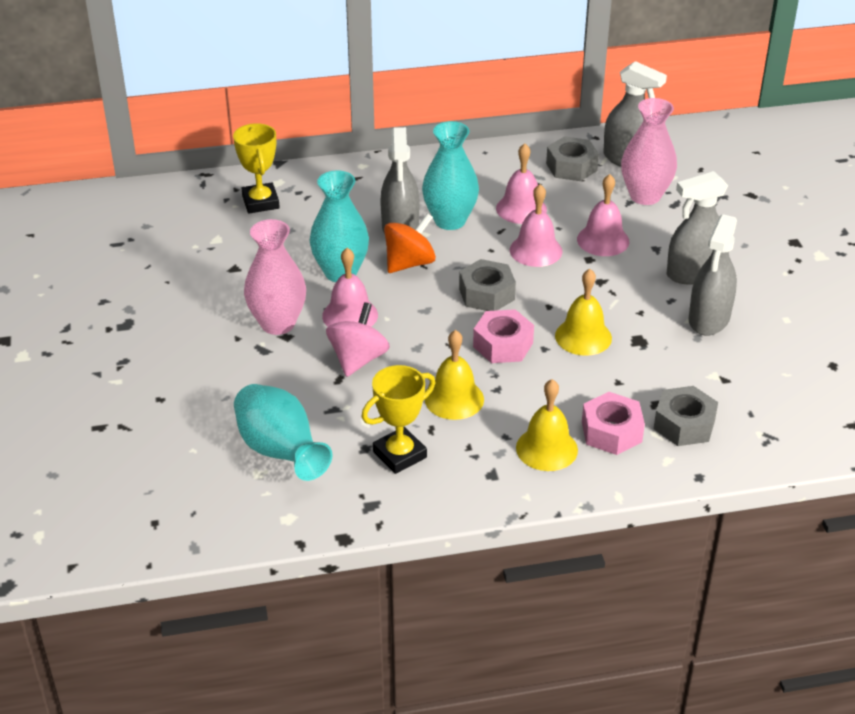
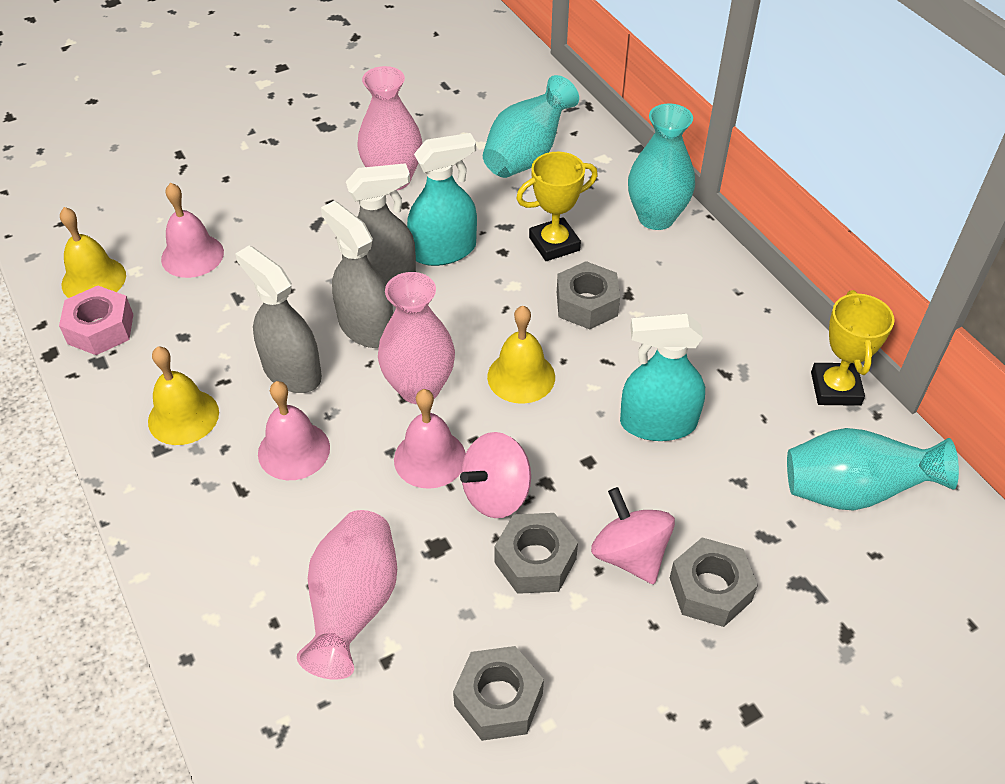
grey nut: 3 -> 4
grey spray bottle: 4 -> 3
orange spinning top: 1 -> 0
pink bell: 4 -> 3
pink nut: 2 -> 1
pink spinning top: 1 -> 2
pink vase: 2 -> 3
turquoise spray bottle: 0 -> 2

